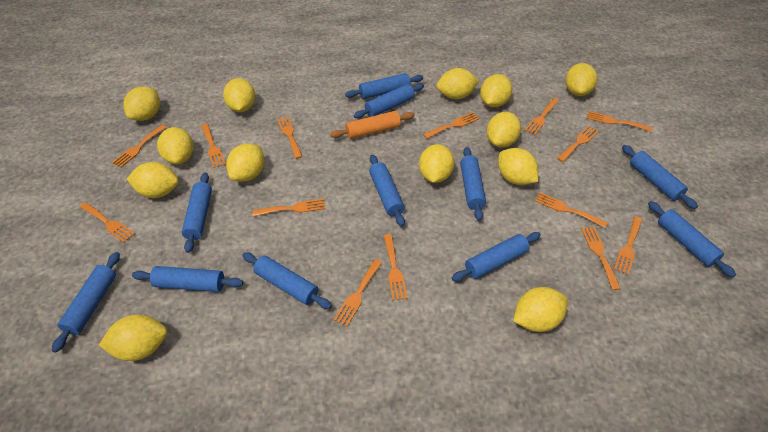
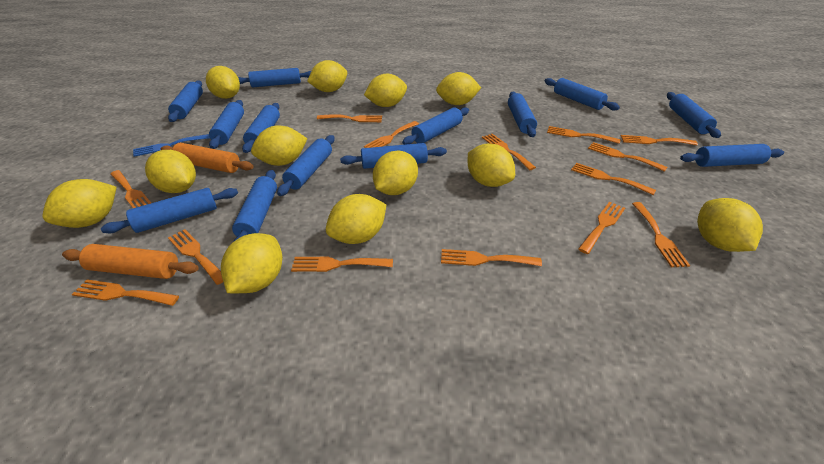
blue fork: 0 -> 1
blue rolling pin: 11 -> 13
orange rolling pin: 1 -> 2
yellow lemon: 13 -> 12

